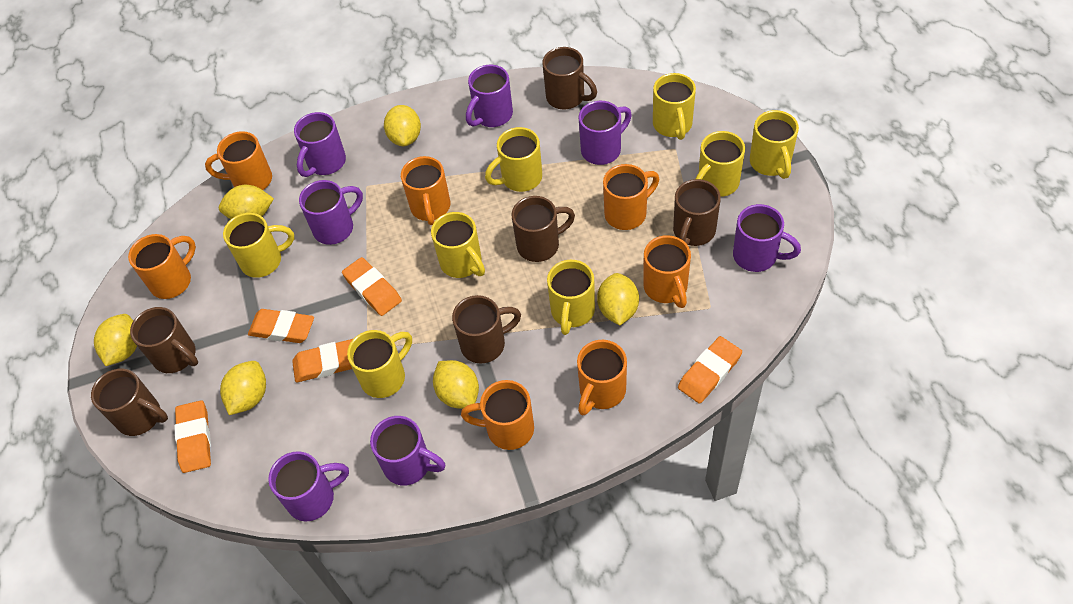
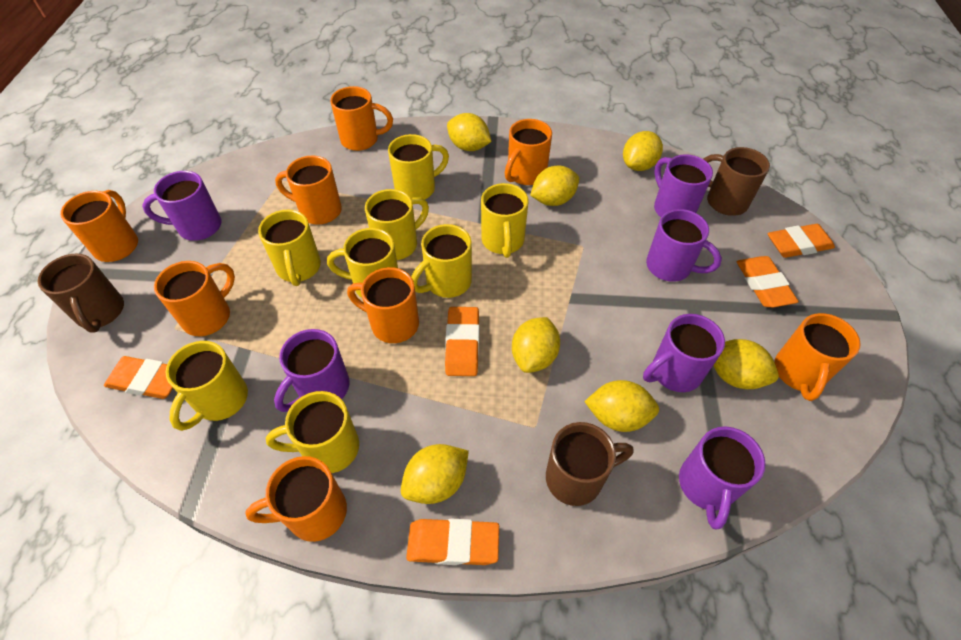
brown mug: 6 -> 3
orange mug: 7 -> 8
purple mug: 7 -> 6
yellow lemon: 6 -> 7

